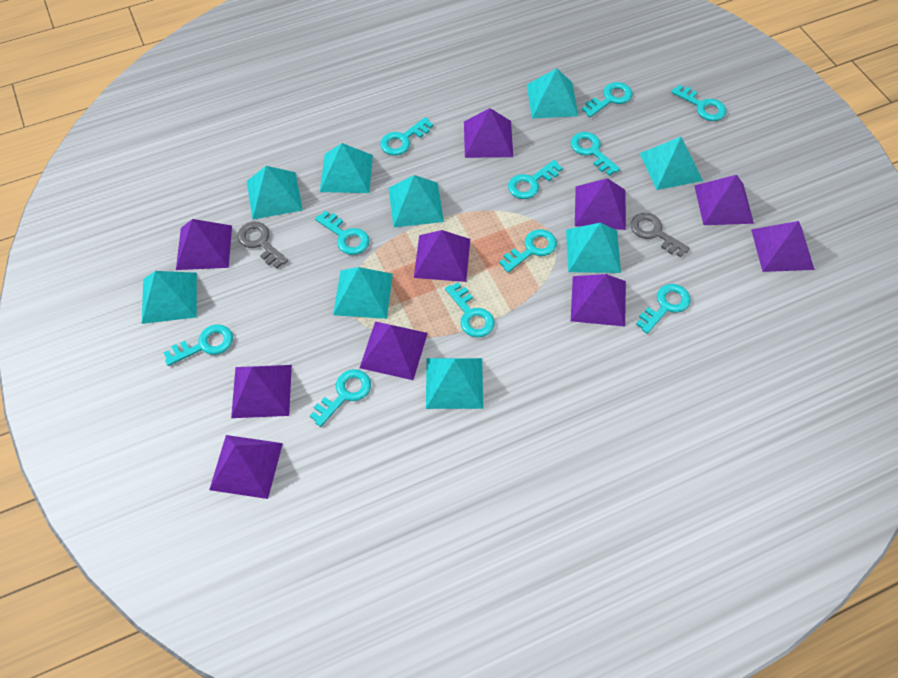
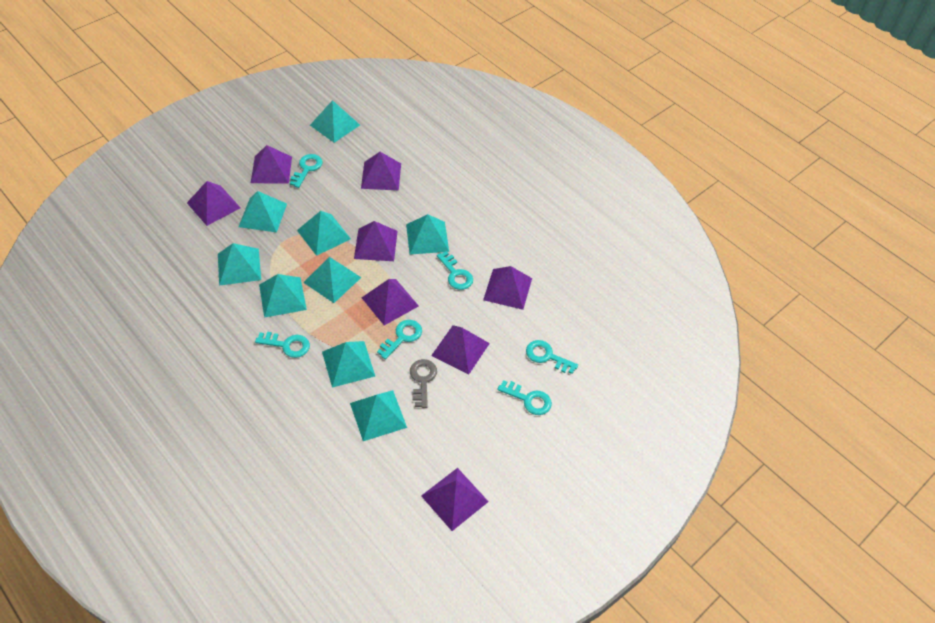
grey key: 2 -> 1
purple pyramid: 10 -> 8
turquoise key: 11 -> 6

